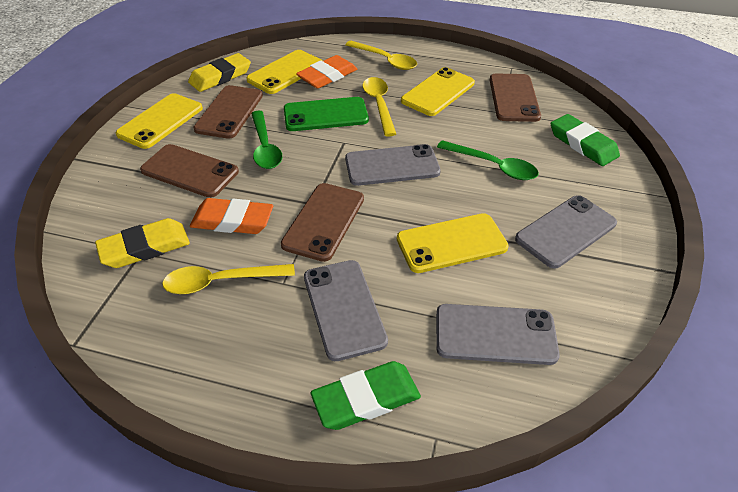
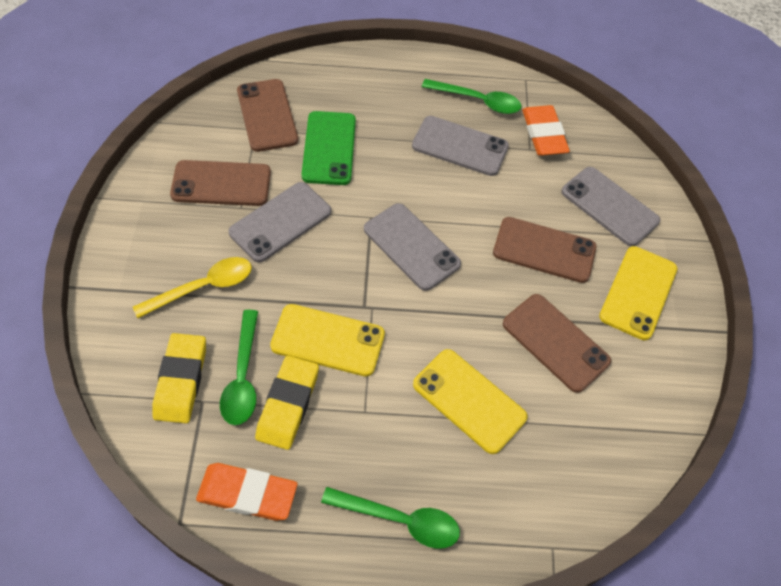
green eraser: 2 -> 0
green spoon: 2 -> 3
yellow phone: 4 -> 3
yellow spoon: 3 -> 1

